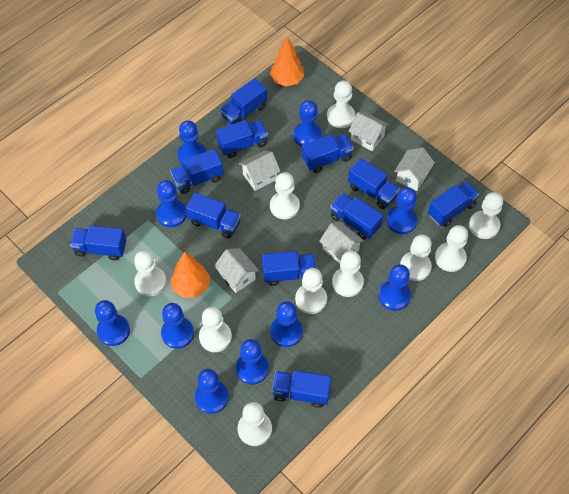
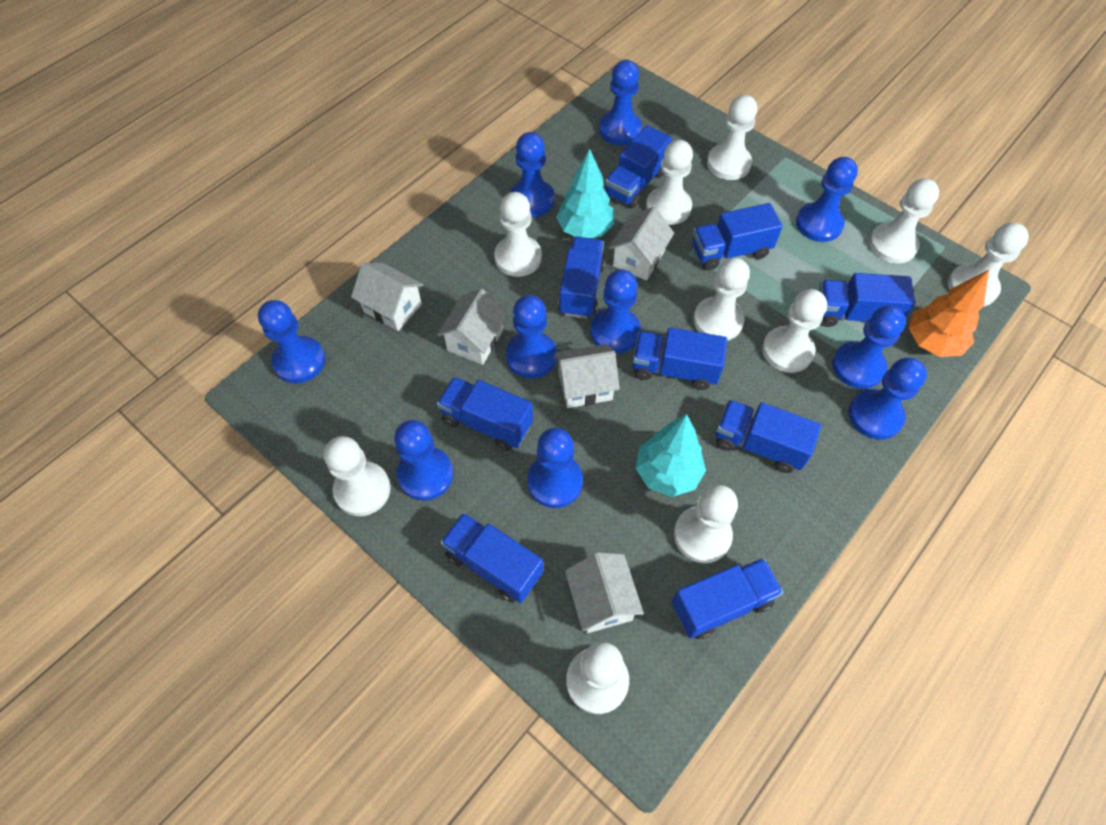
blue truck: 11 -> 9
orange tree: 2 -> 1
turquoise tree: 0 -> 2

